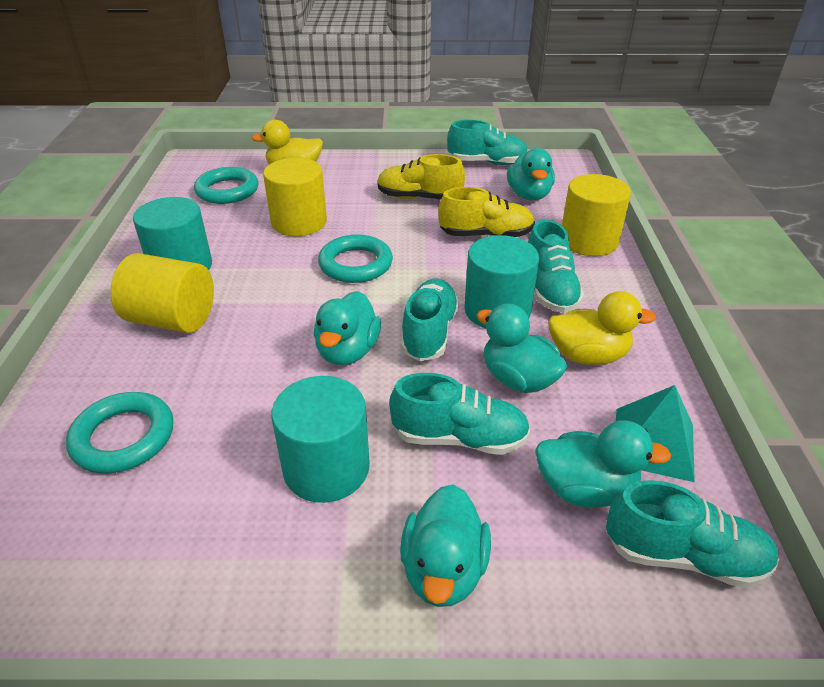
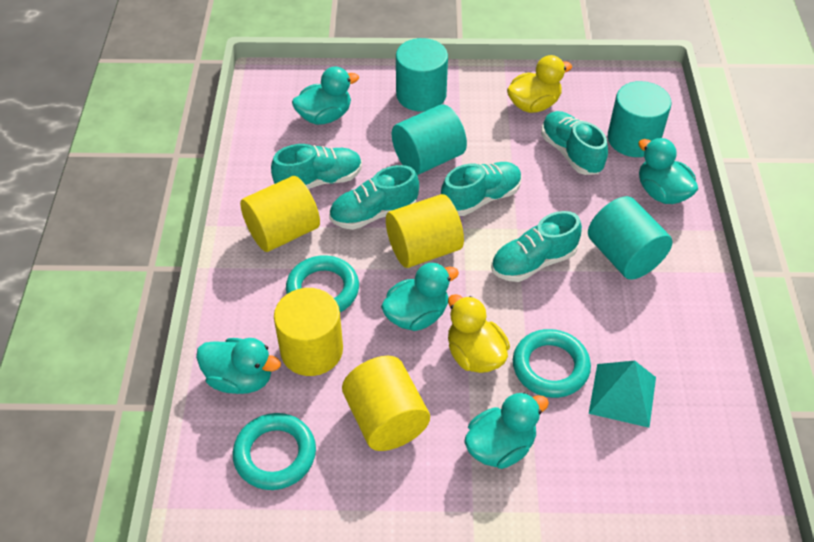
turquoise cylinder: 3 -> 4
yellow cylinder: 3 -> 4
yellow shoe: 2 -> 0

